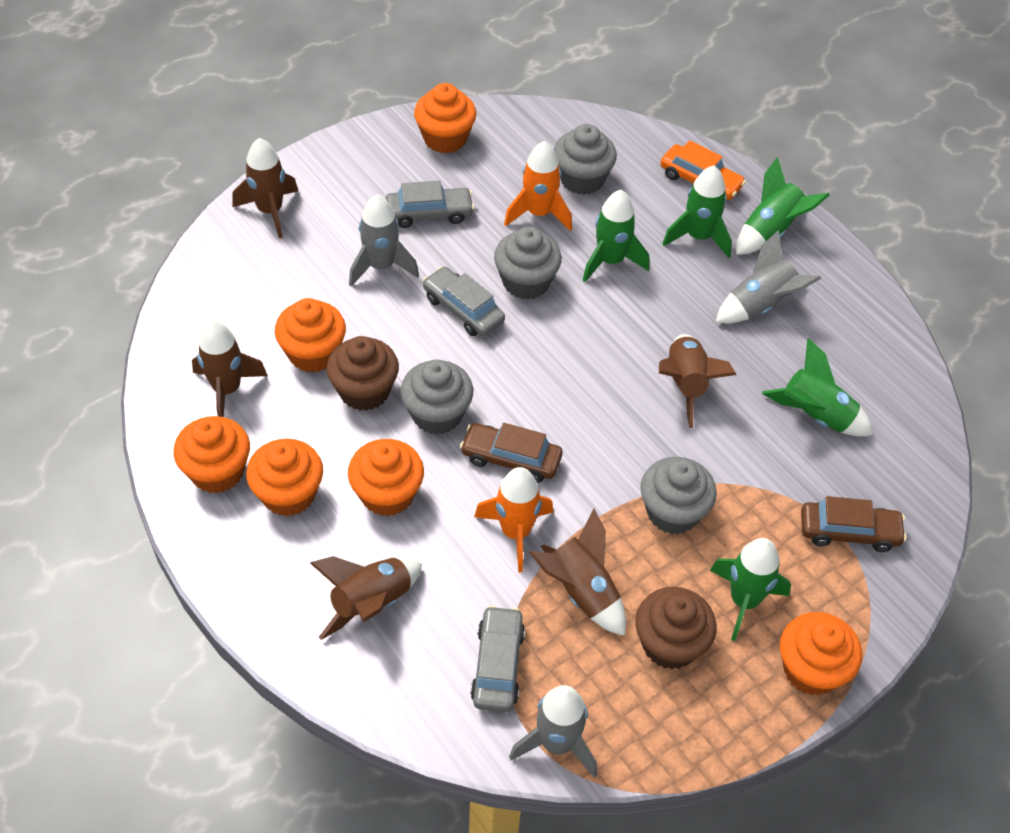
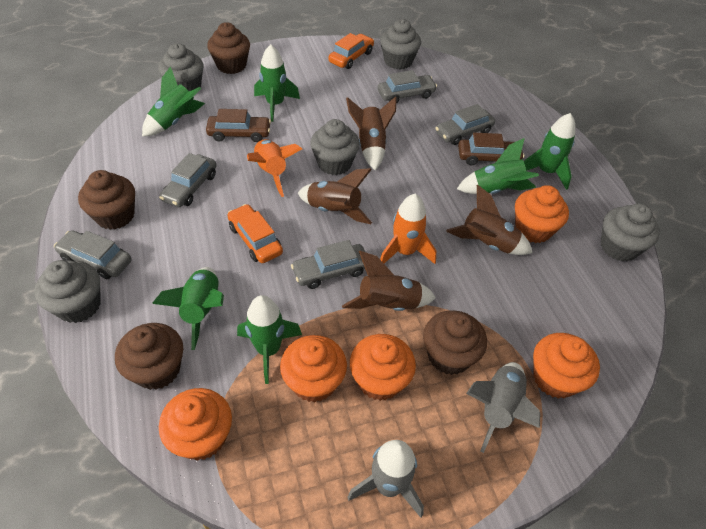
brown cupcake: 2 -> 4
brown rocket: 5 -> 4
green rocket: 5 -> 6
grey car: 3 -> 5
grey cupcake: 4 -> 5
grey rocket: 3 -> 2
orange car: 1 -> 2
orange cupcake: 6 -> 5

